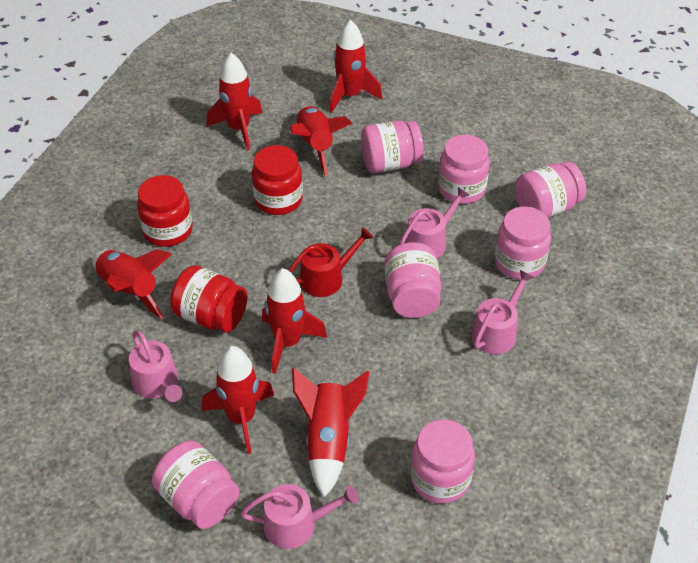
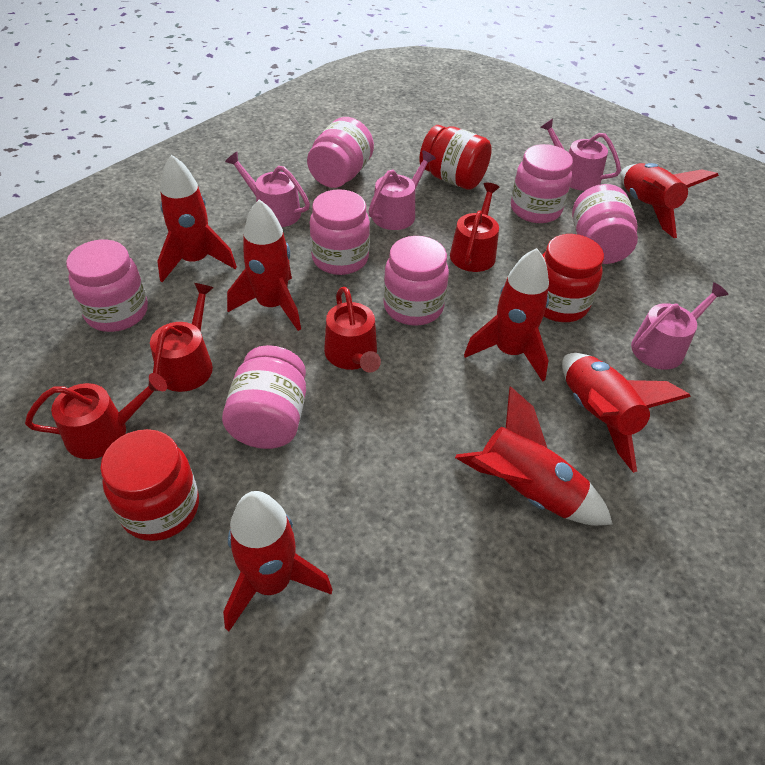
red watering can: 1 -> 4

